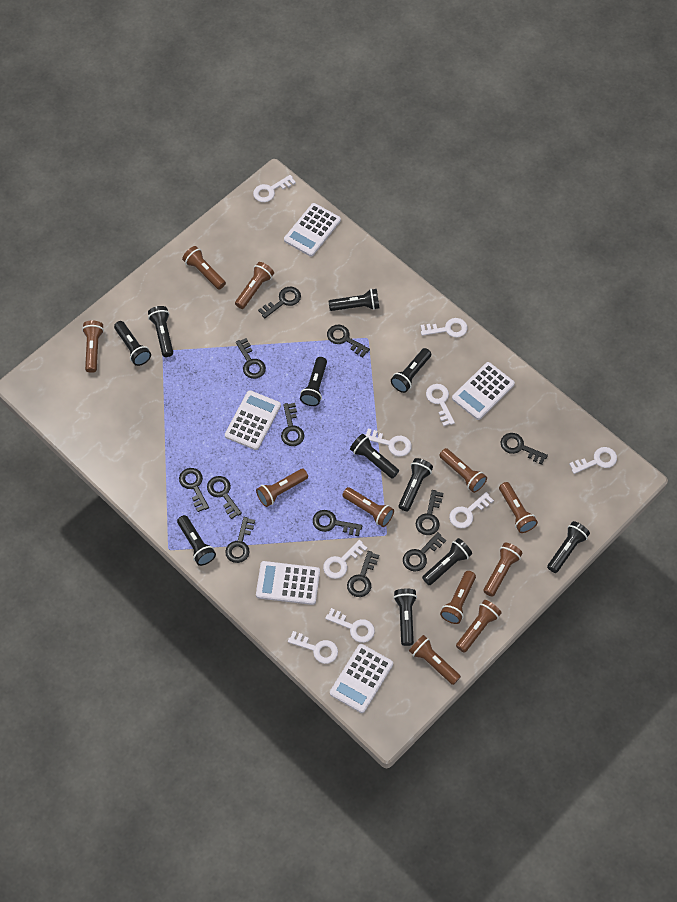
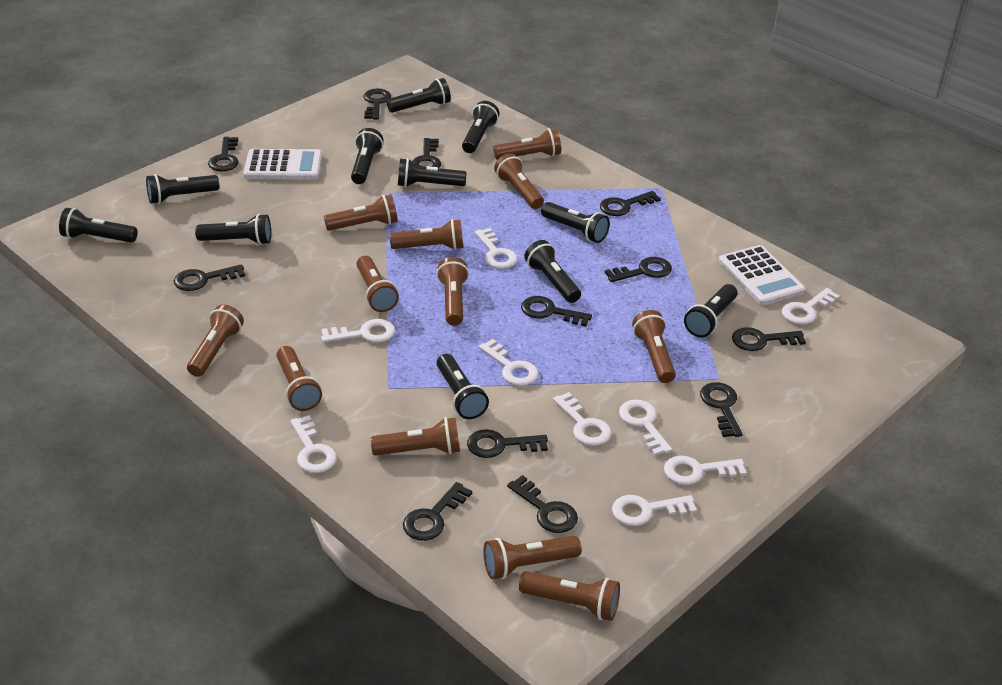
brown flashlight: 11 -> 12
white calculator: 5 -> 2

